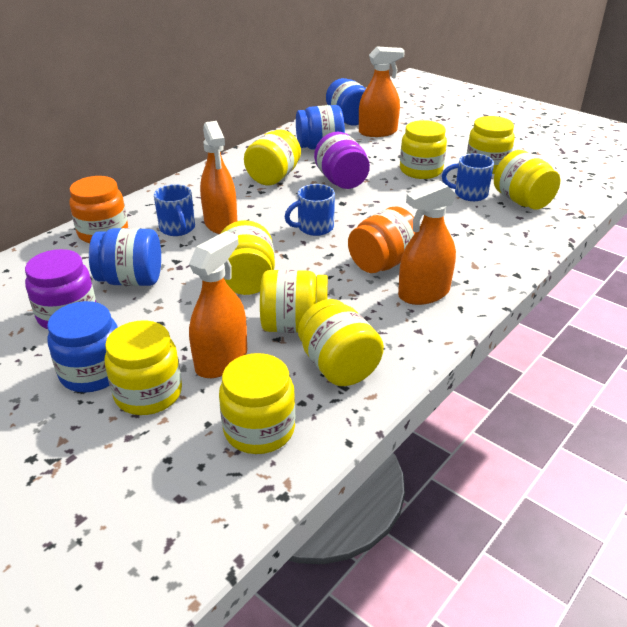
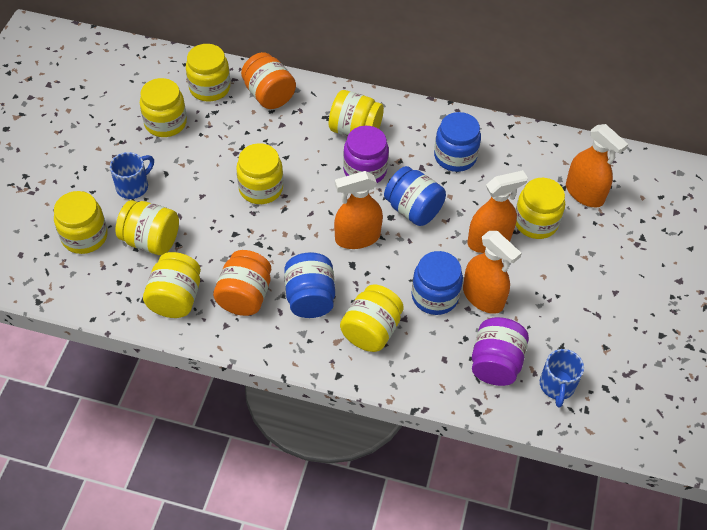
blue mug: 3 -> 2

